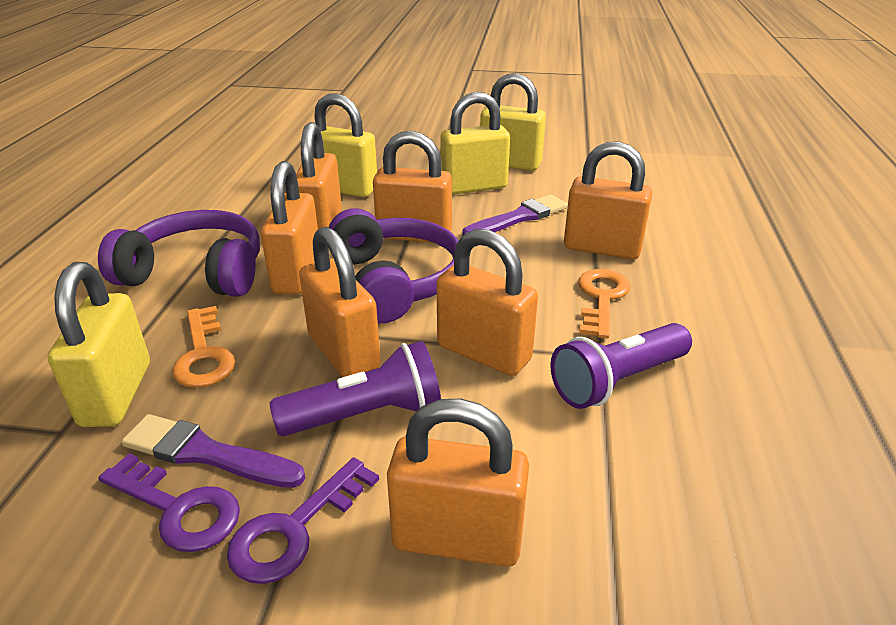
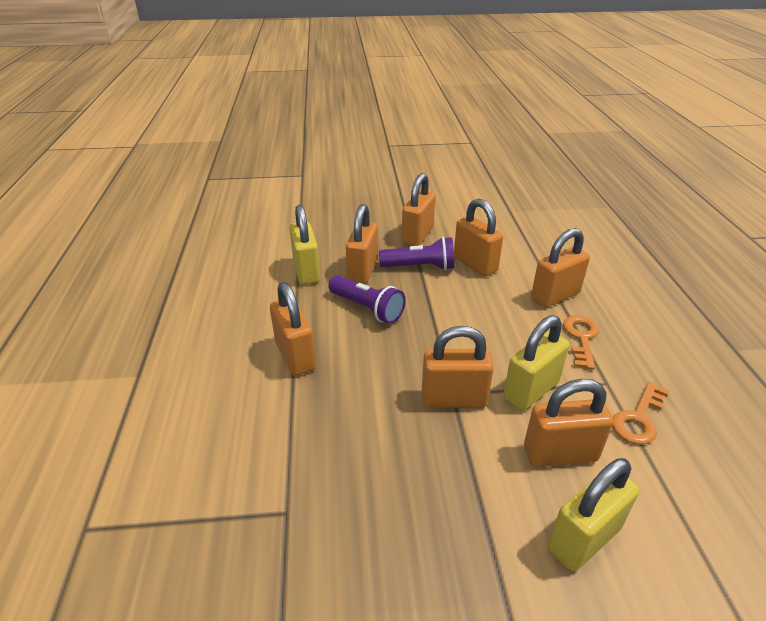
purple brush: 2 -> 0
purple headphones: 2 -> 0
purple key: 2 -> 0
yellow padlock: 4 -> 3

